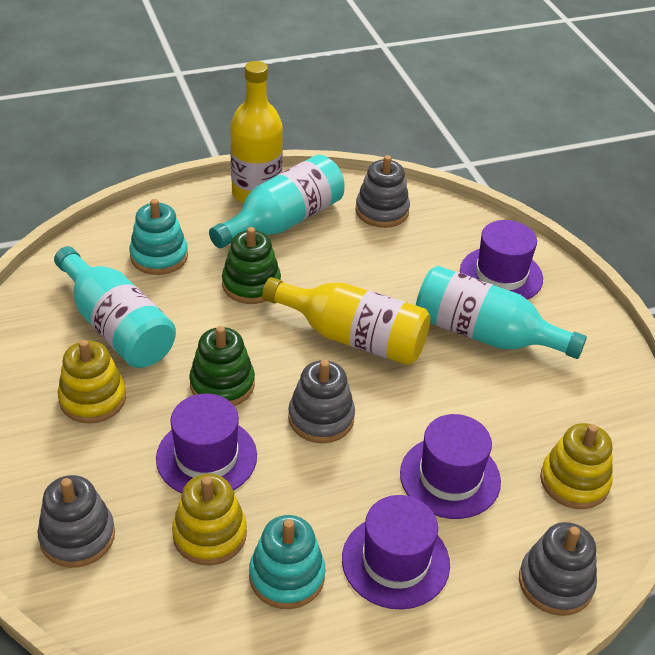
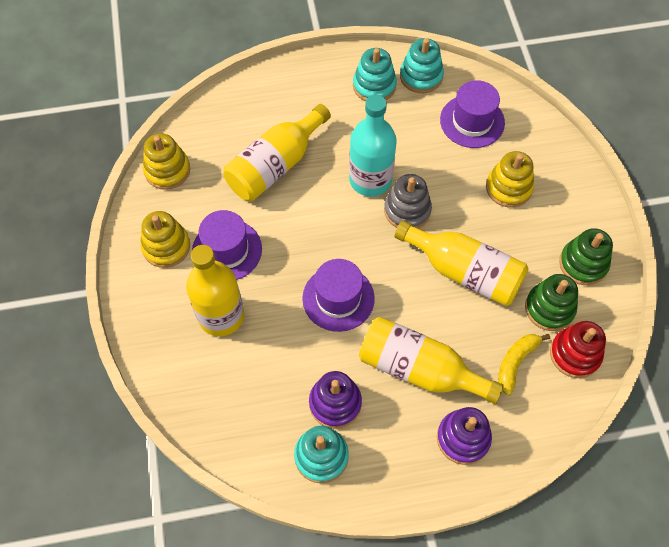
grey stacking toy: 4 -> 1
purple hat: 4 -> 3
purple stacking toy: 0 -> 2
red stacking toy: 0 -> 1
turquoise bottle: 3 -> 1
turquoise stacking toy: 2 -> 3
yellow banana: 0 -> 1
yellow bottle: 2 -> 4

